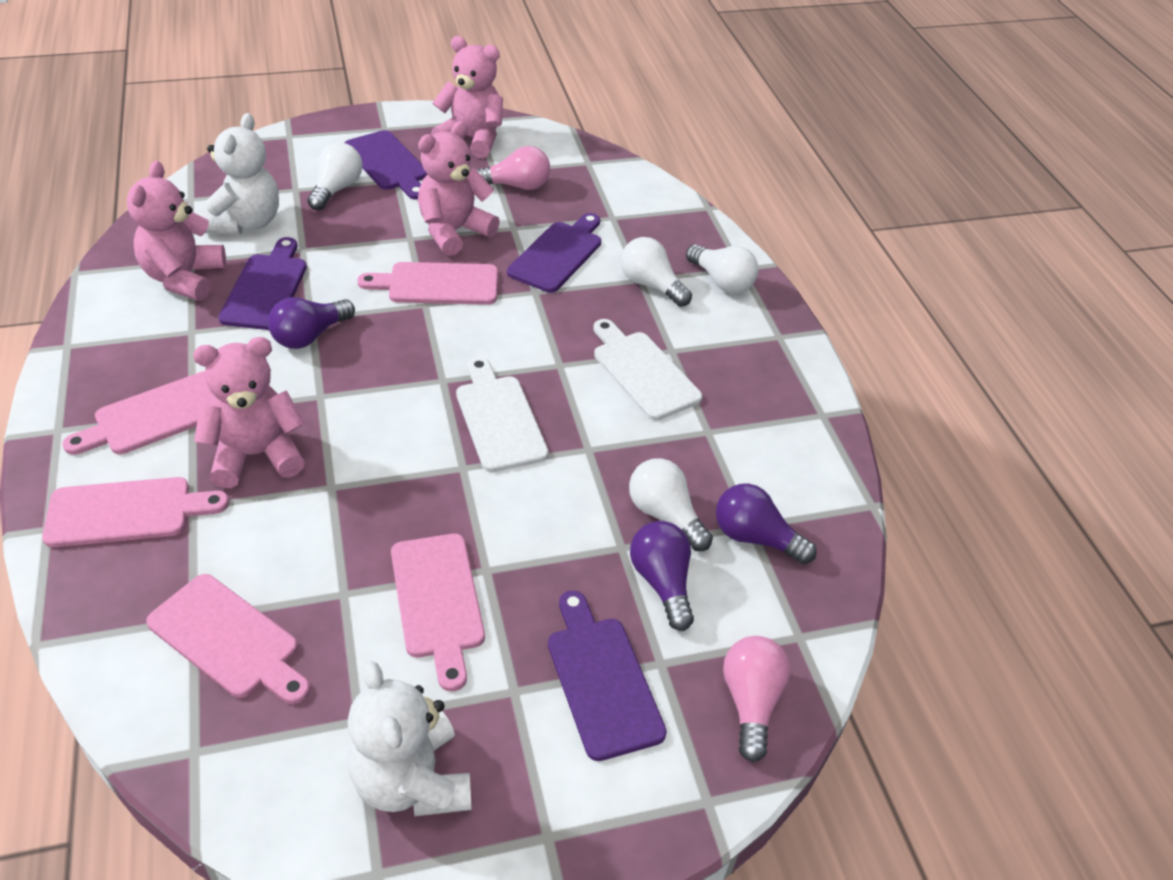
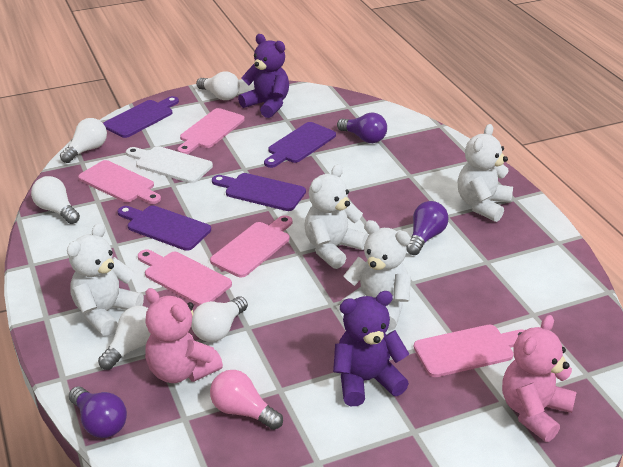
pink light bulb: 2 -> 1
pink teddy bear: 4 -> 2
purple teddy bear: 0 -> 2
white cutting board: 2 -> 1
white light bulb: 4 -> 5
white teddy bear: 2 -> 4

